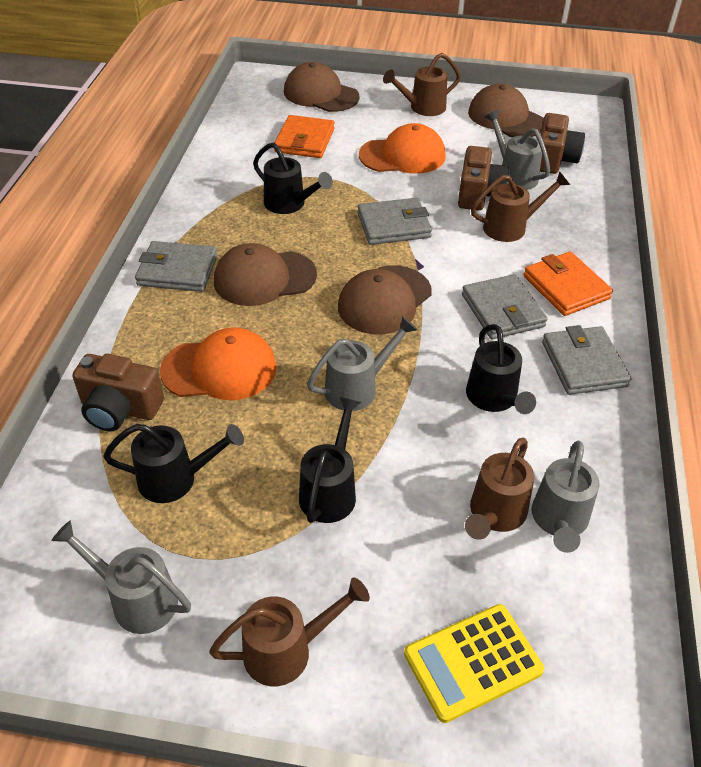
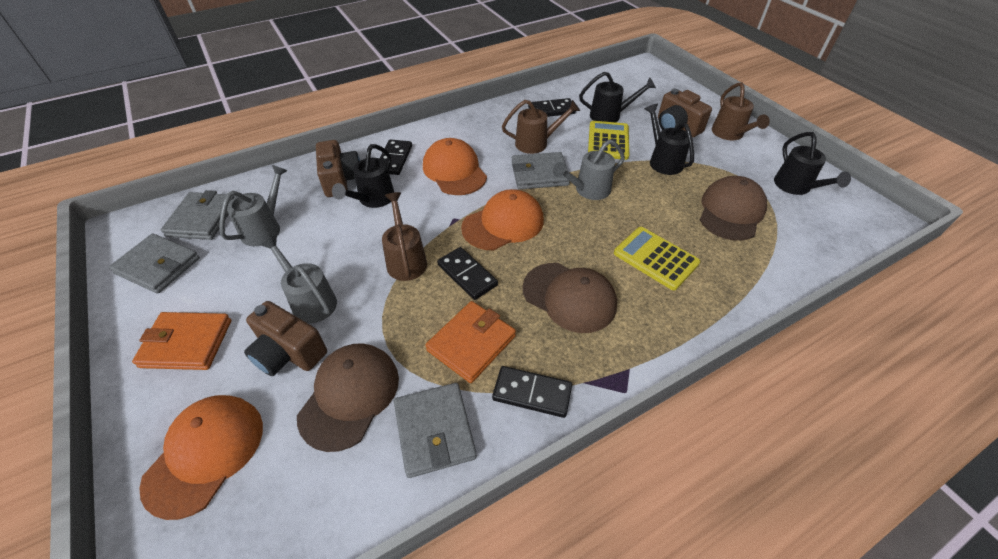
black domino: 0 -> 4
brown cap: 4 -> 3
brown watering can: 4 -> 3
grey watering can: 4 -> 3
orange cap: 2 -> 3
yellow calculator: 1 -> 2

